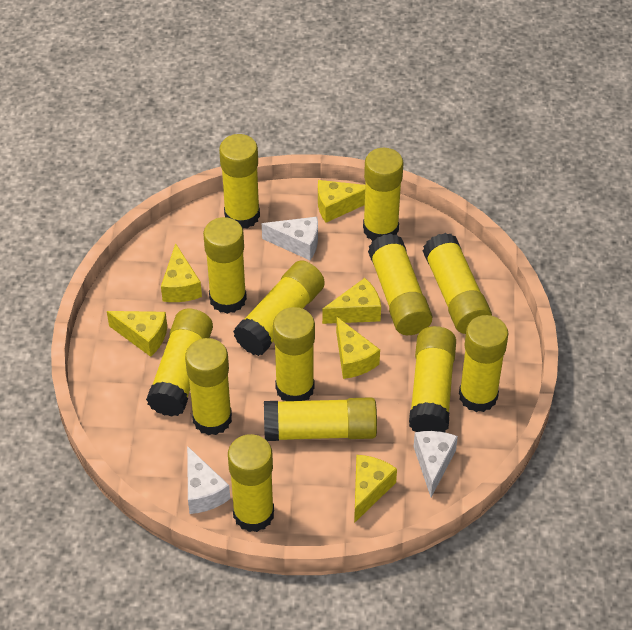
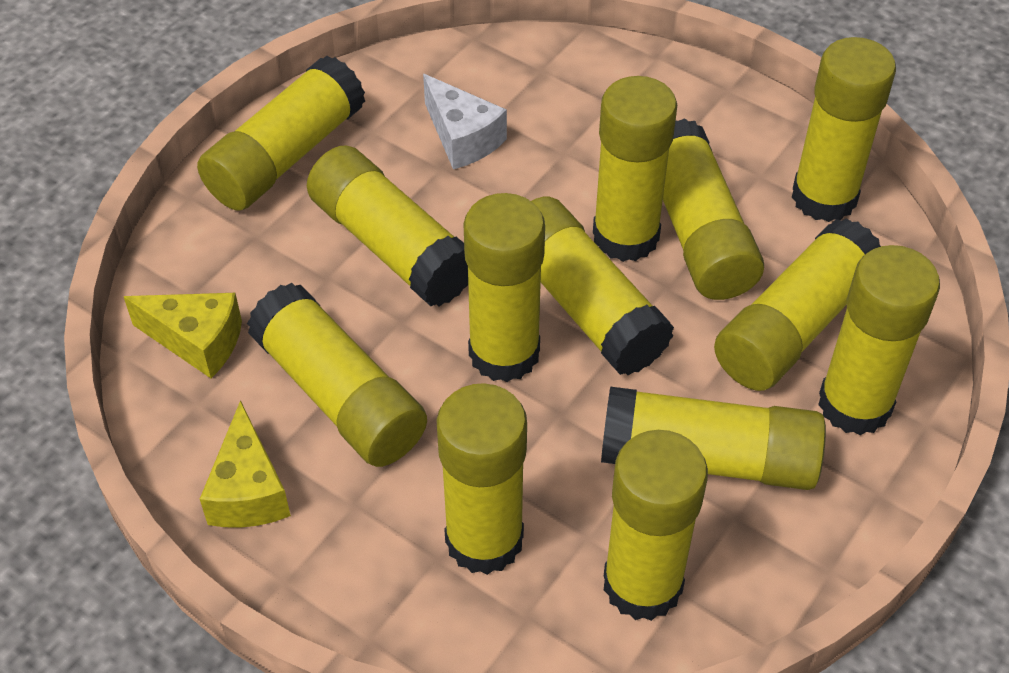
white cheese: 3 -> 1
yellow cheese: 6 -> 2

